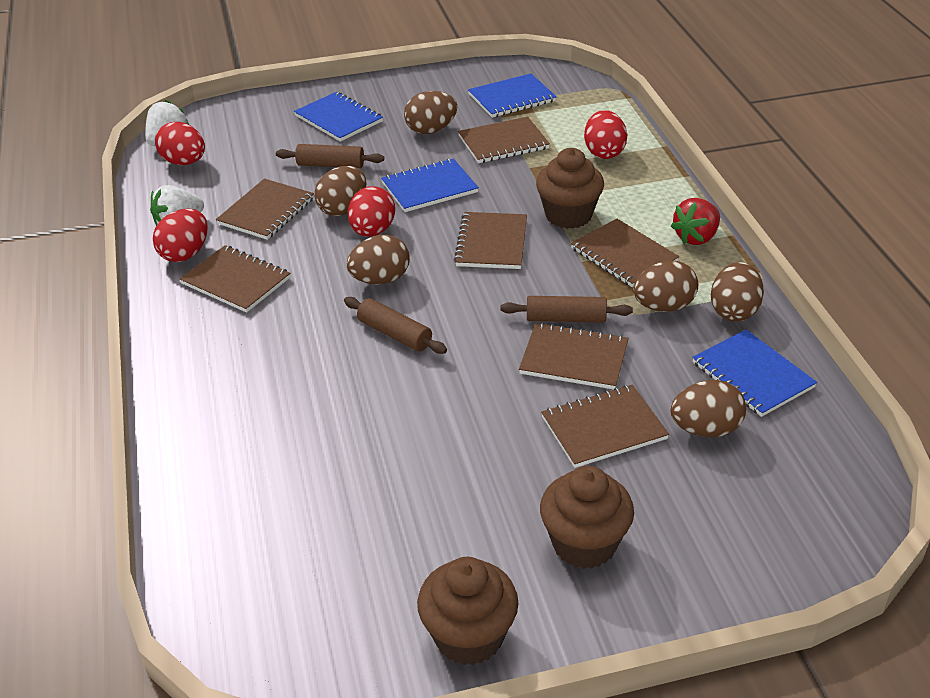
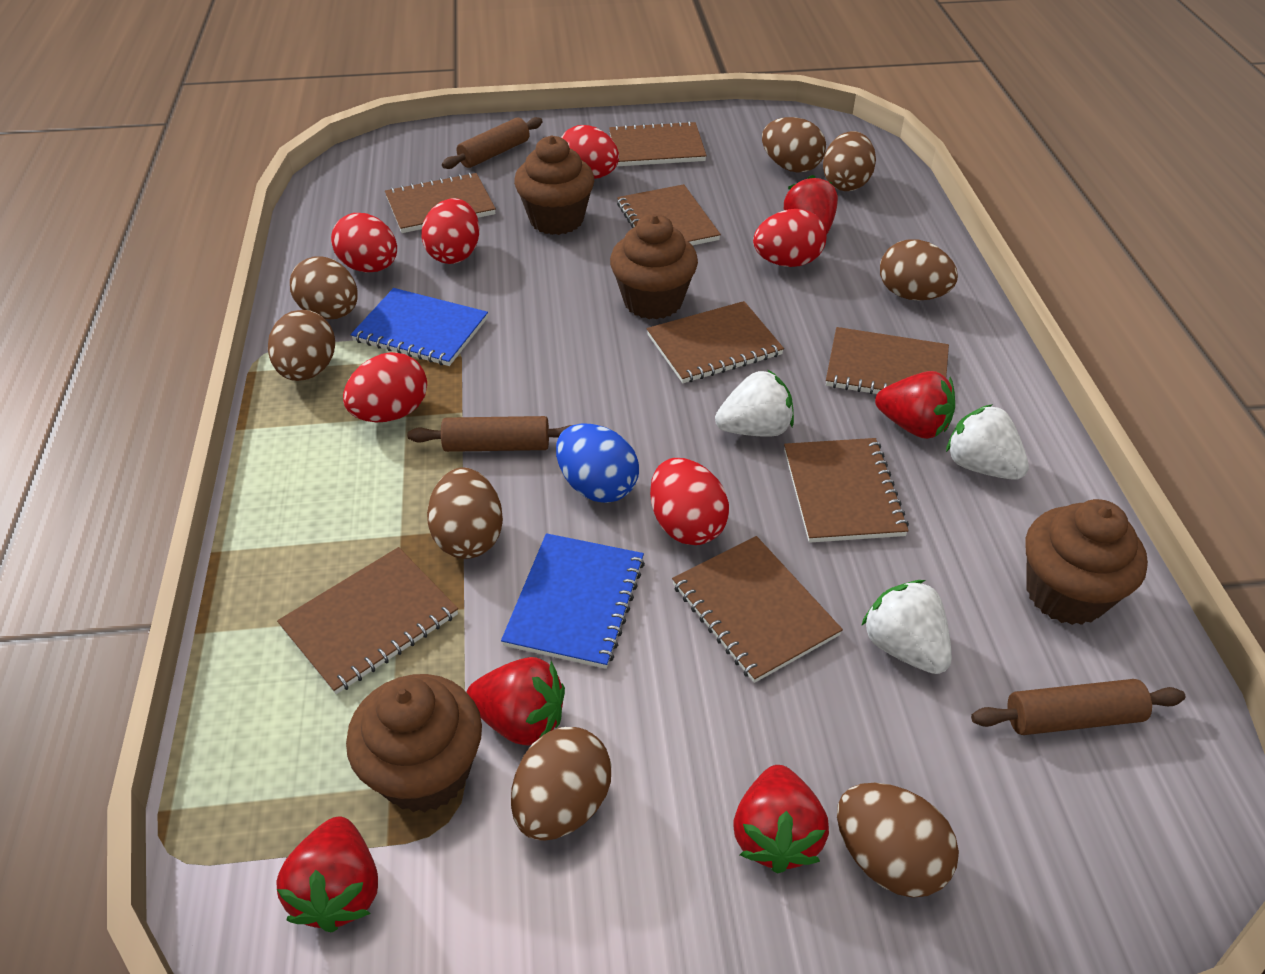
blue egg: 0 -> 1
blue notebook: 4 -> 2
brown cupcake: 3 -> 4
brown egg: 6 -> 8
brown notebook: 7 -> 8
red egg: 4 -> 6
red strawberry: 1 -> 5
white strawberry: 2 -> 3

